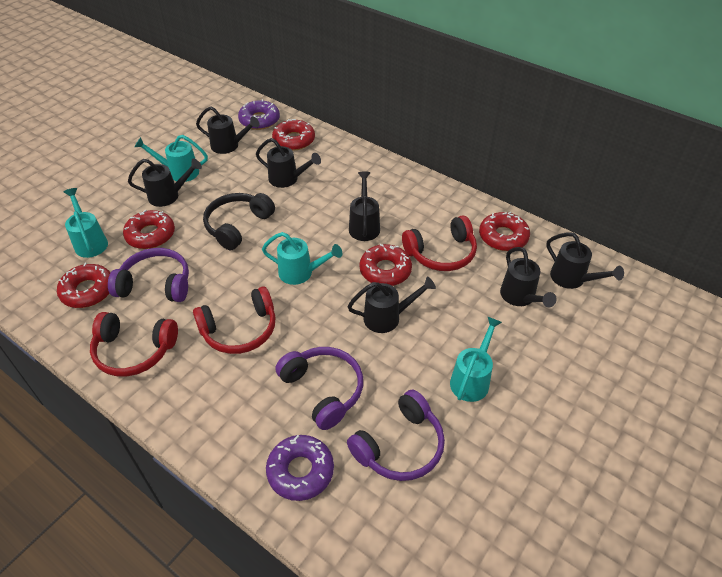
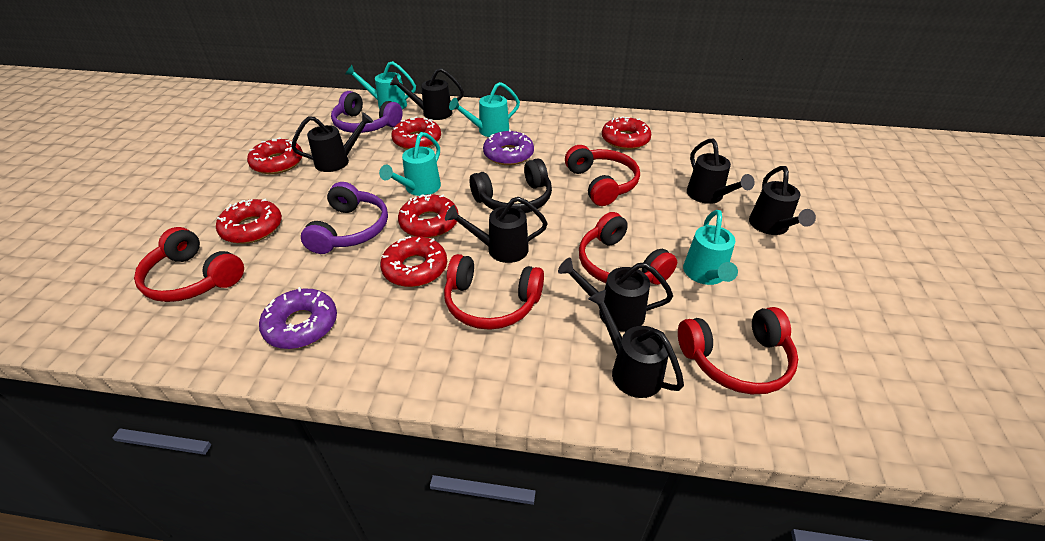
purple headphones: 3 -> 2
red donut: 5 -> 6
red headphones: 3 -> 5

